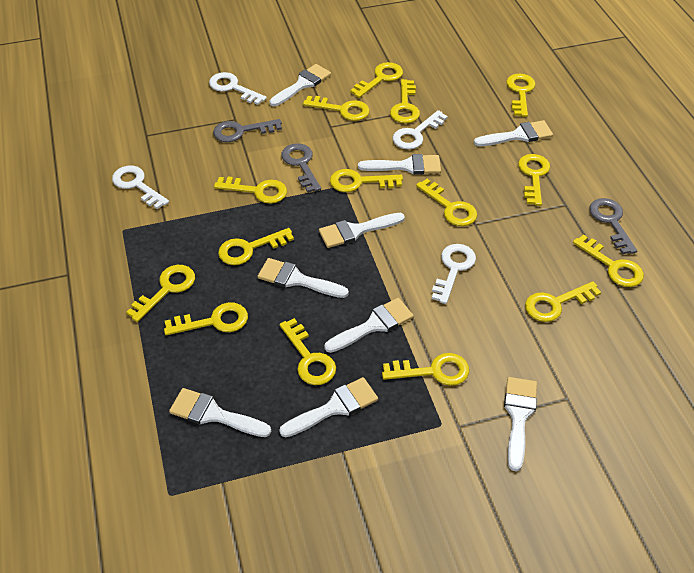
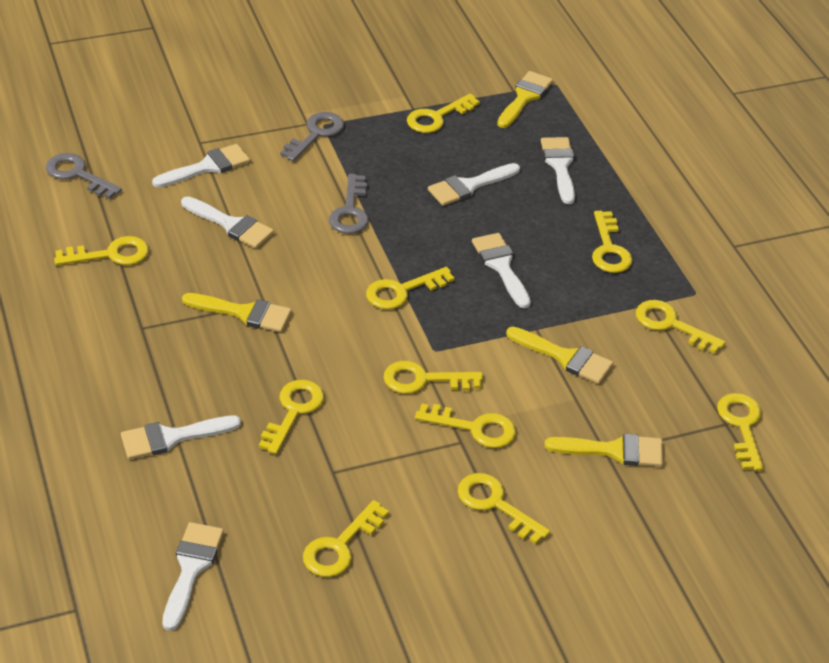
white brush: 9 -> 7
white key: 4 -> 0
yellow brush: 0 -> 4
yellow key: 15 -> 11

